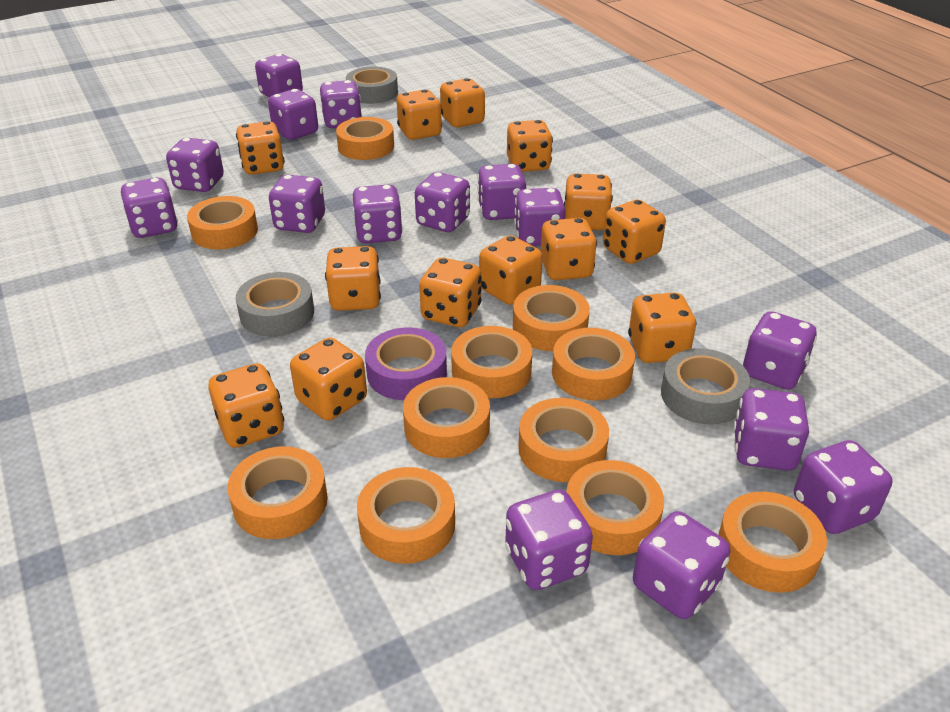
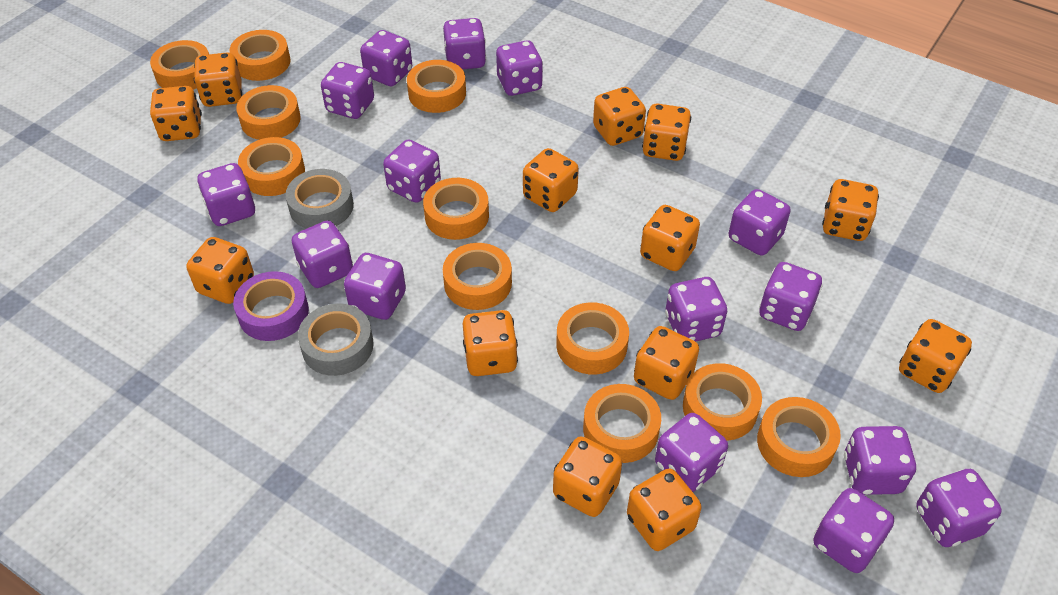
grey tape: 3 -> 2

